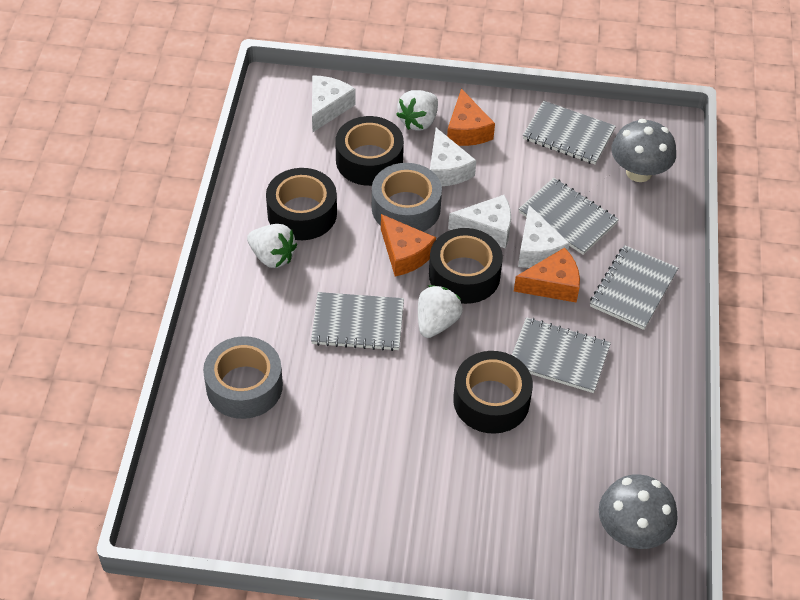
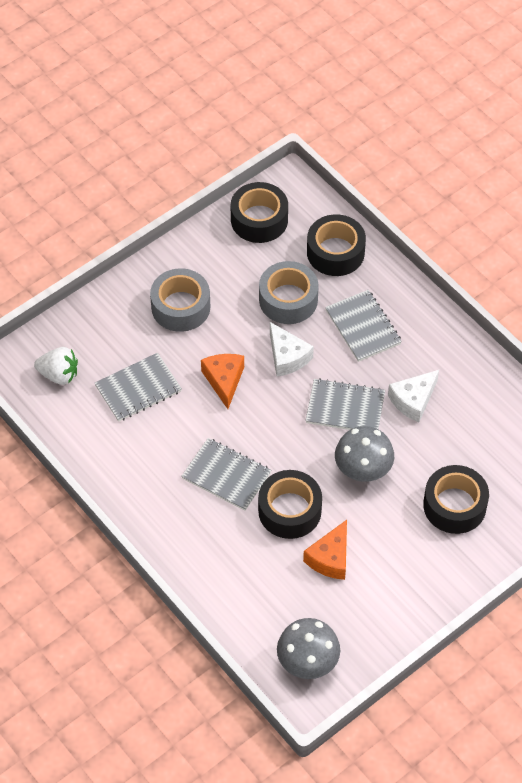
grey notebook: 5 -> 4
orange cheese: 3 -> 2
white cheese: 4 -> 2
white strawberry: 3 -> 1

